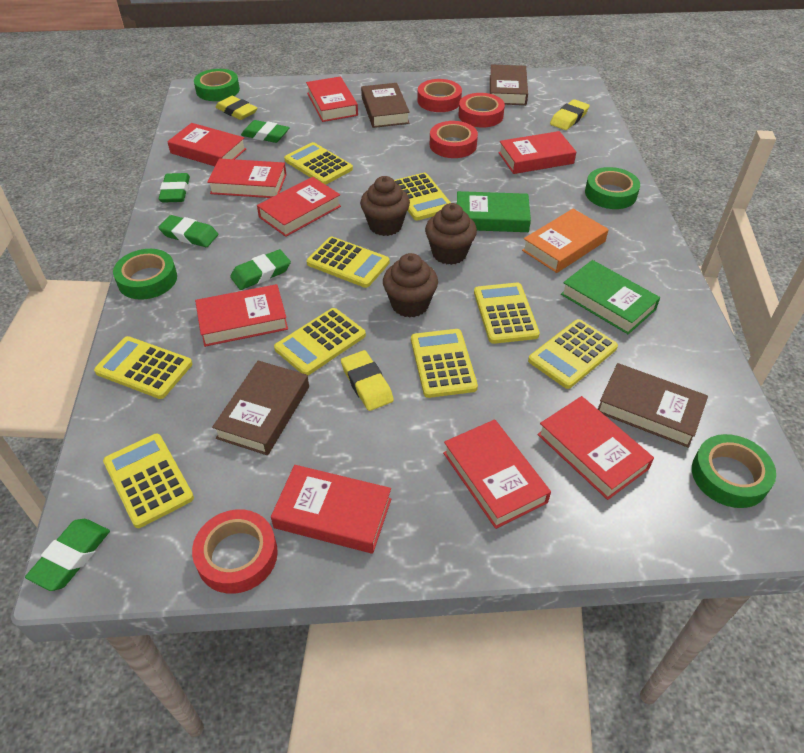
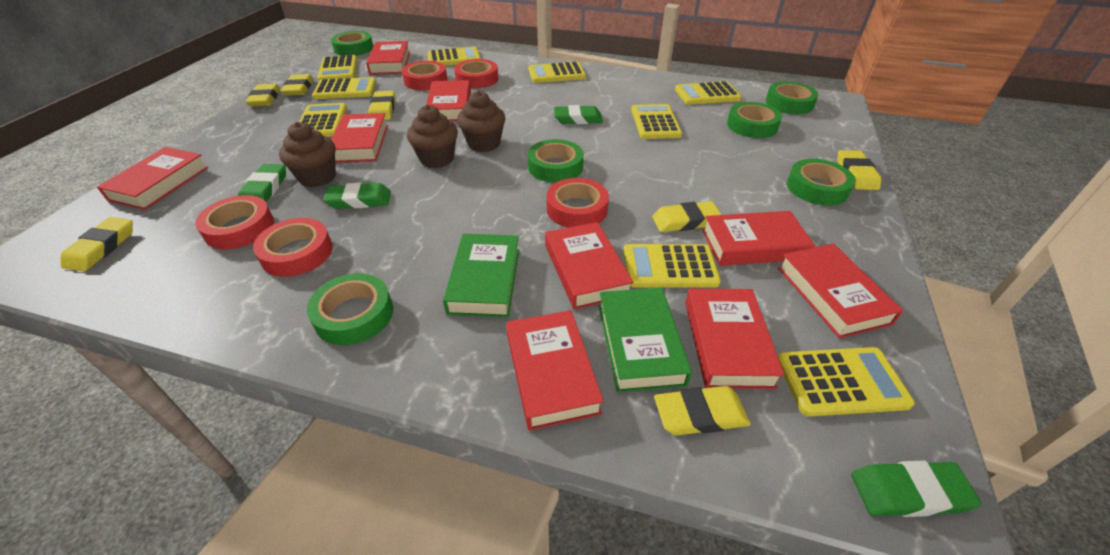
brown book: 4 -> 0
green eraser: 5 -> 4
green tape: 4 -> 6
orange book: 1 -> 0
red tape: 4 -> 5
yellow eraser: 3 -> 7

